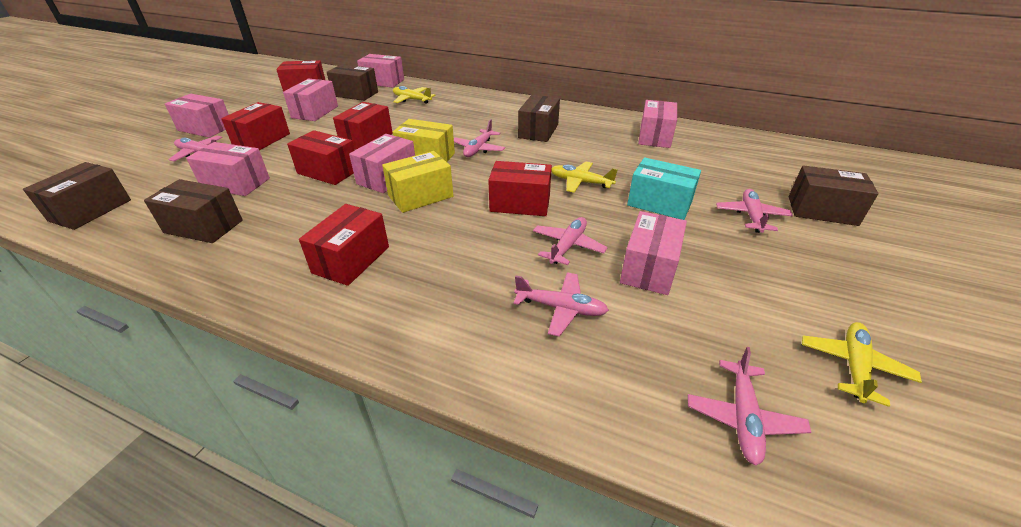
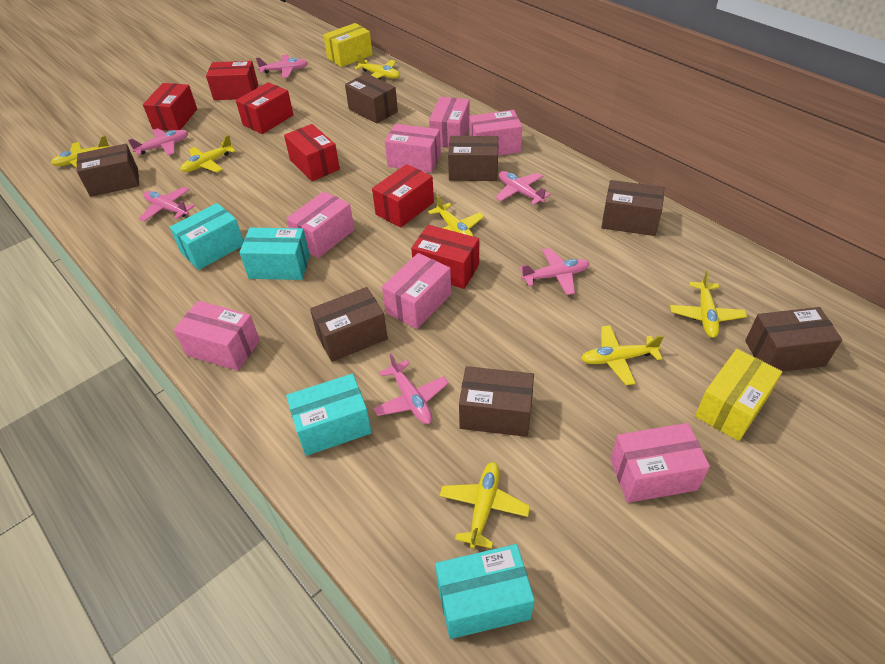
brown box: 5 -> 7
turquoise box: 1 -> 4
yellow plane: 3 -> 7

